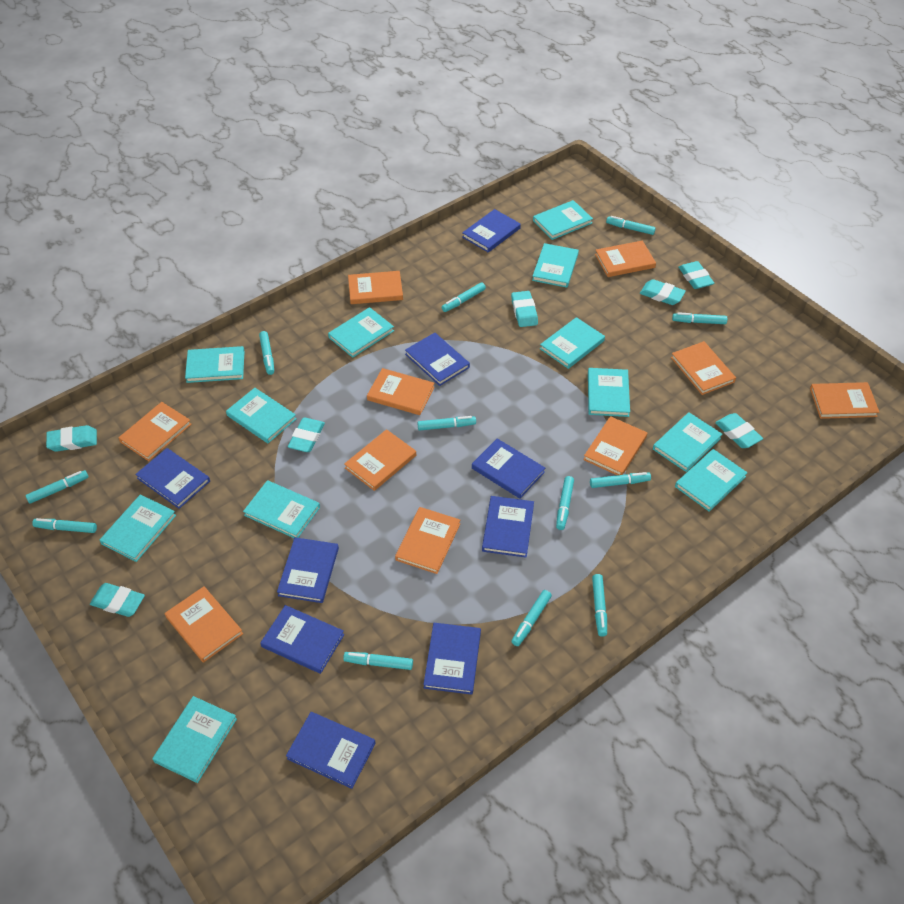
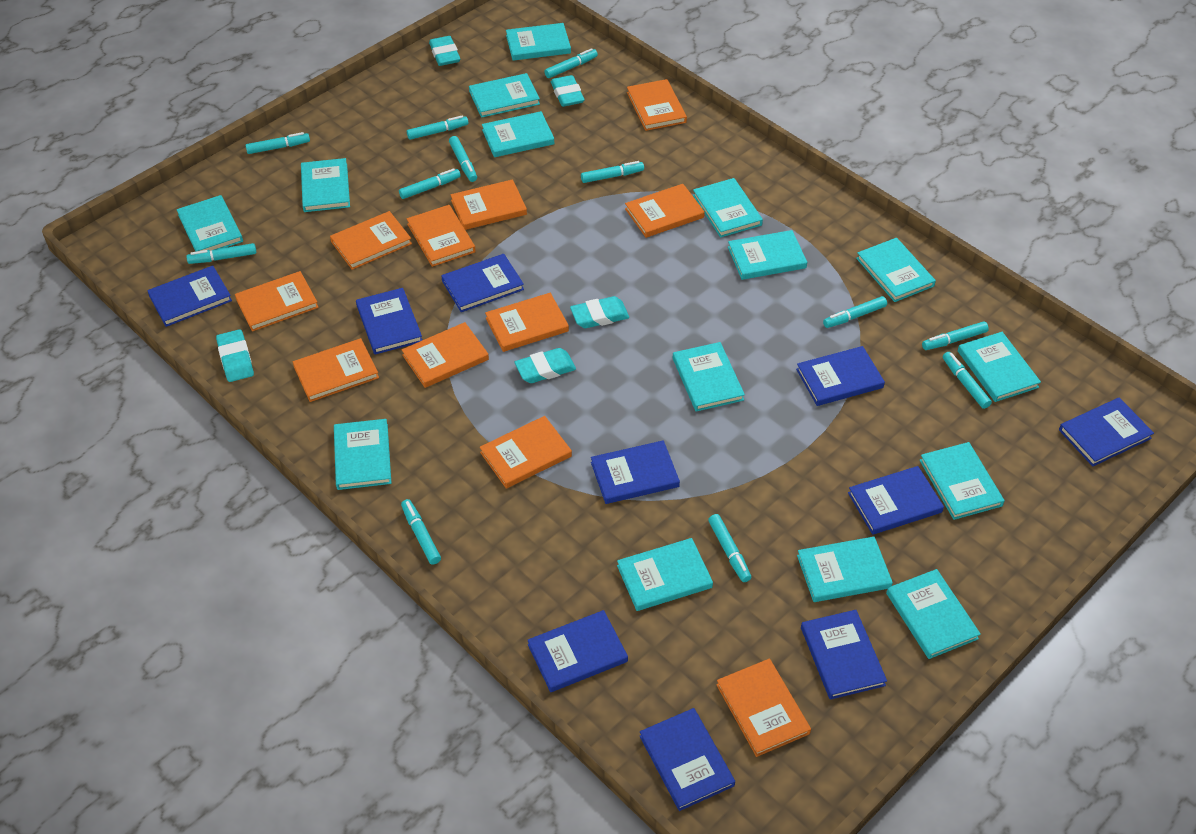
blue book: 9 -> 10
orange book: 10 -> 11
turquoise book: 12 -> 15
turquoise eraser: 7 -> 5

